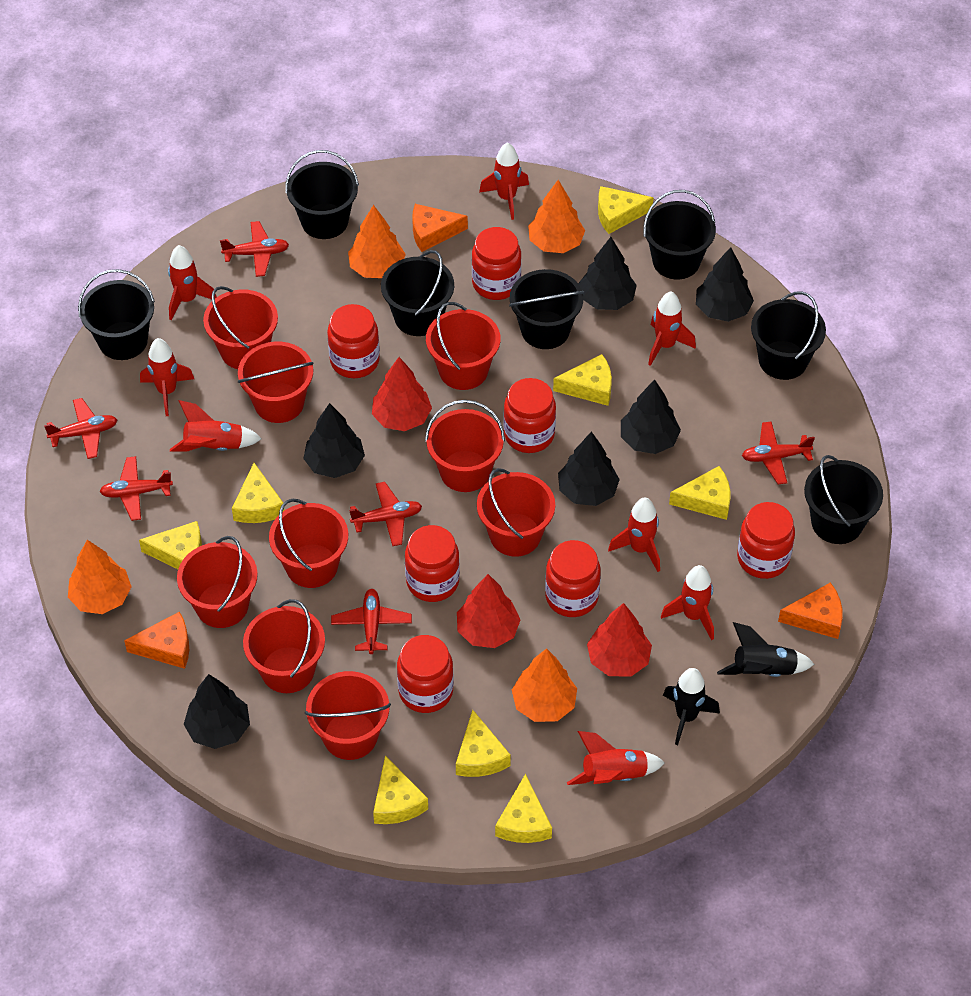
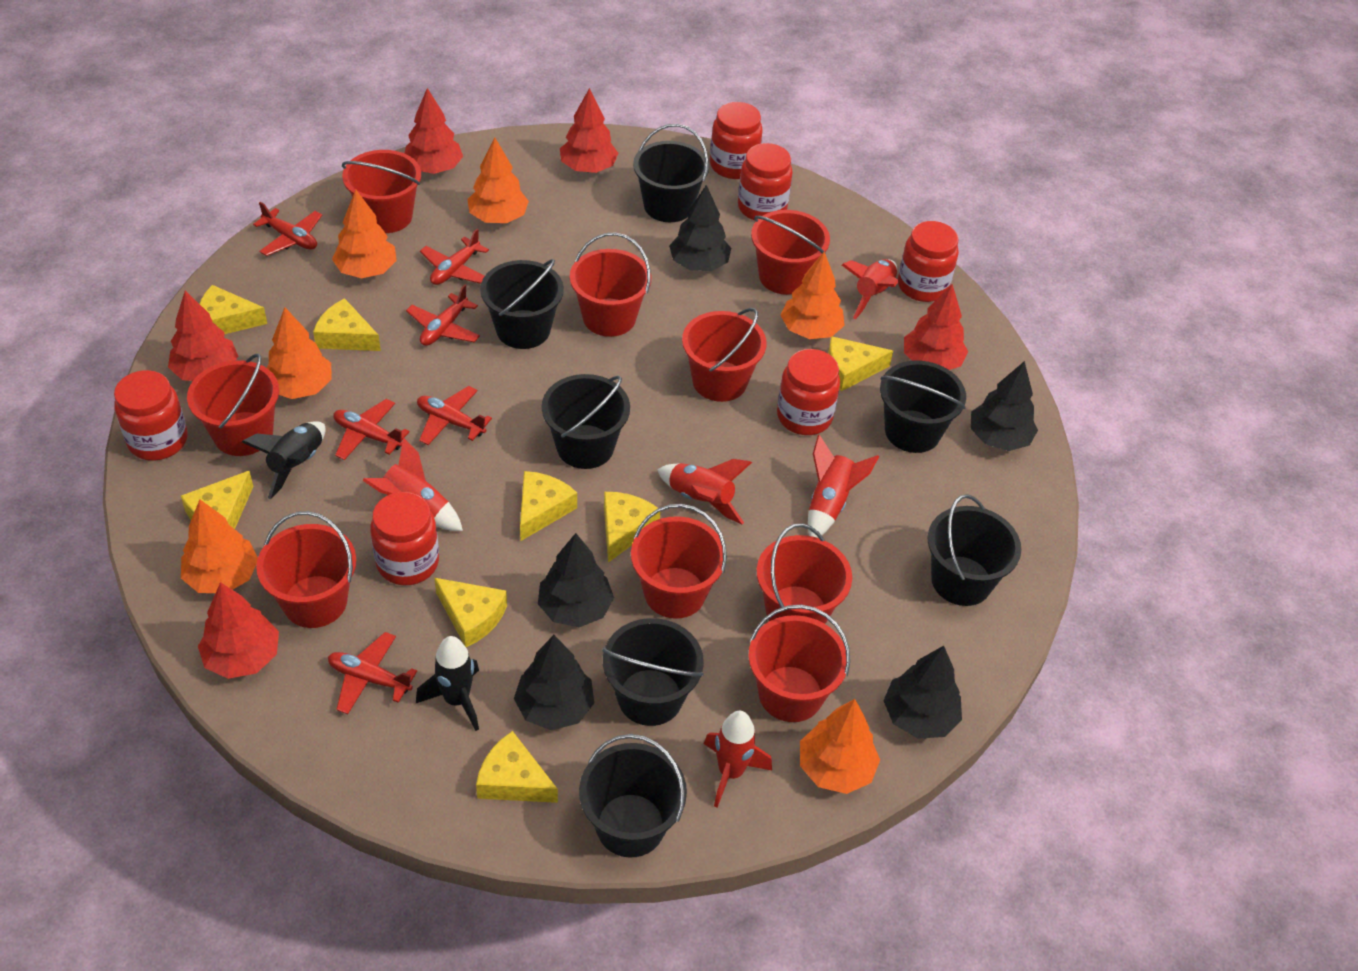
black tree: 6 -> 5
orange cheese: 3 -> 0
orange tree: 4 -> 6
red jar: 7 -> 6
red rocket: 8 -> 5
red tree: 3 -> 5

